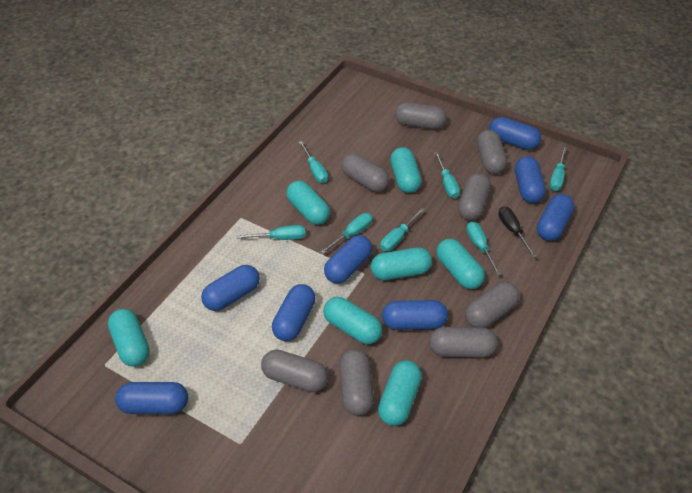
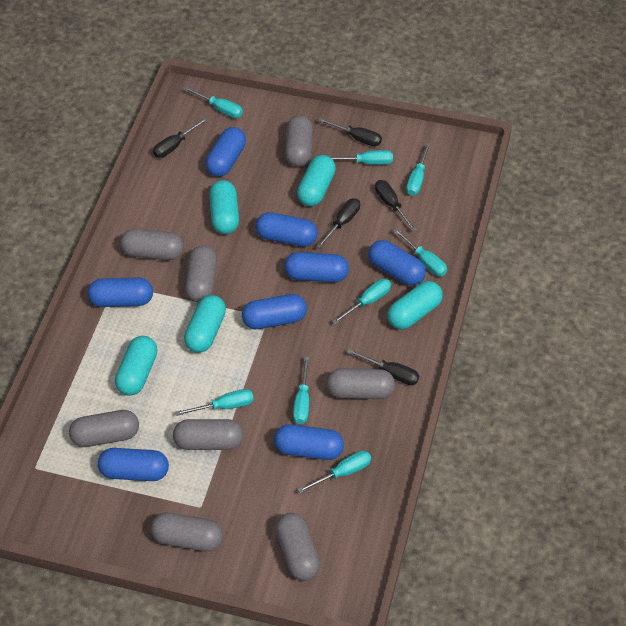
black screwdriver: 1 -> 5
turquoise capsule: 7 -> 5
turquoise screwdriver: 7 -> 8

